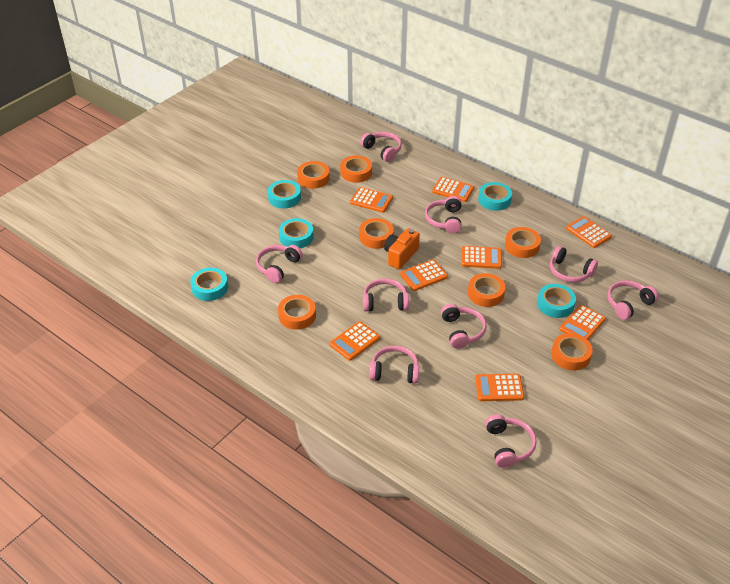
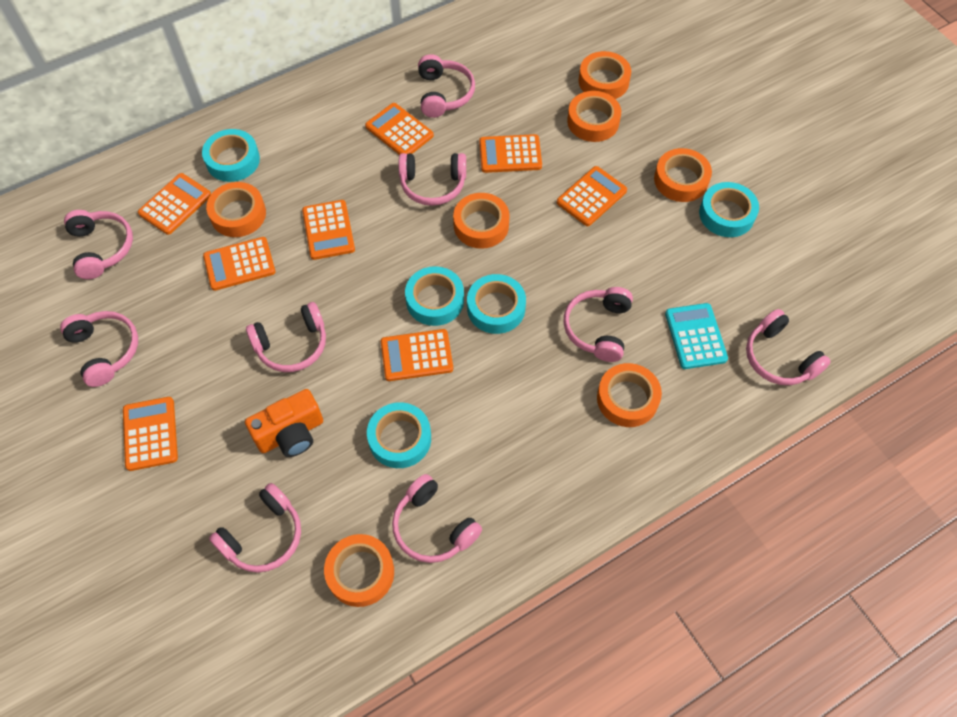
turquoise calculator: 0 -> 1

